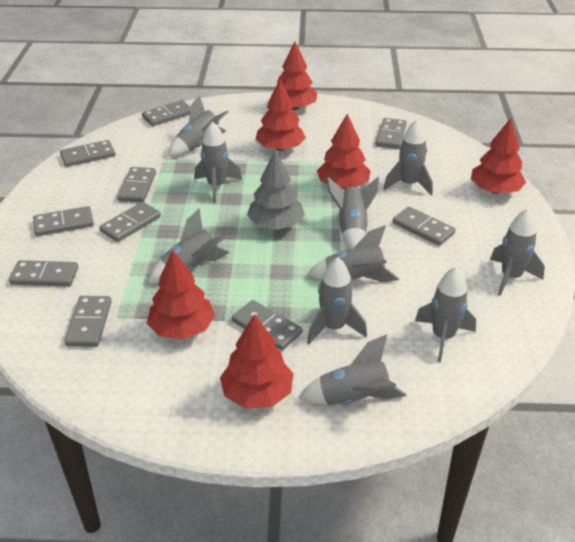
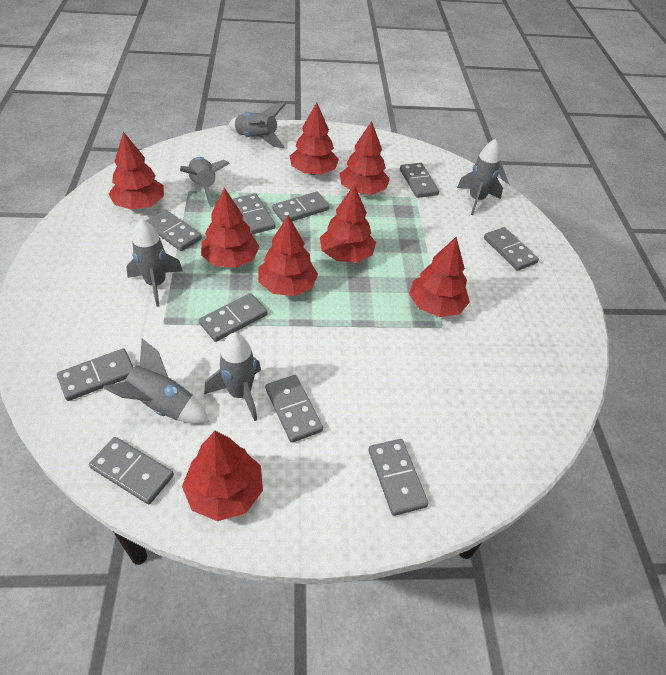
grey rocket: 10 -> 6
grey tree: 1 -> 0
red tree: 6 -> 8

